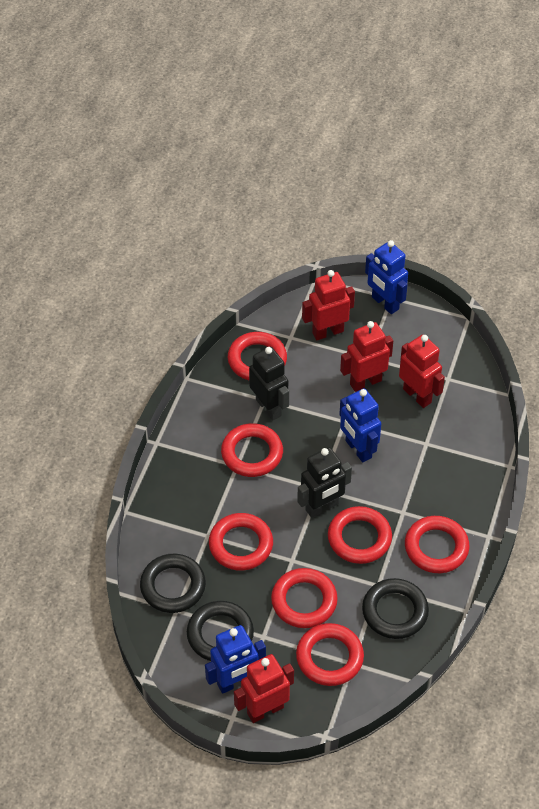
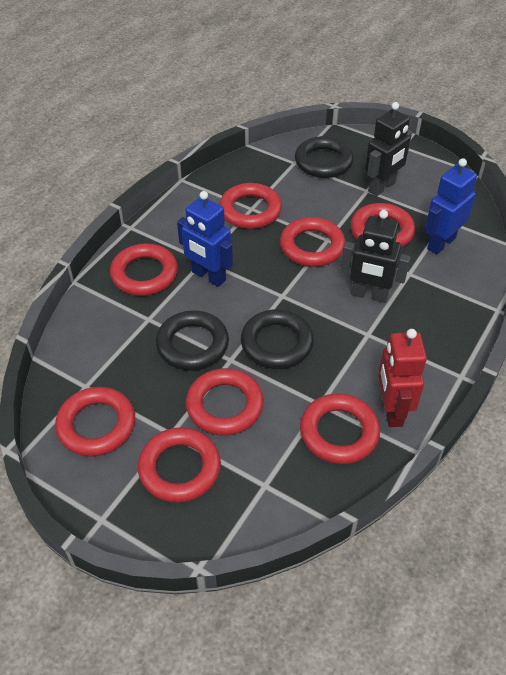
blue robot: 3 -> 2
red ring: 7 -> 8
red robot: 4 -> 1

